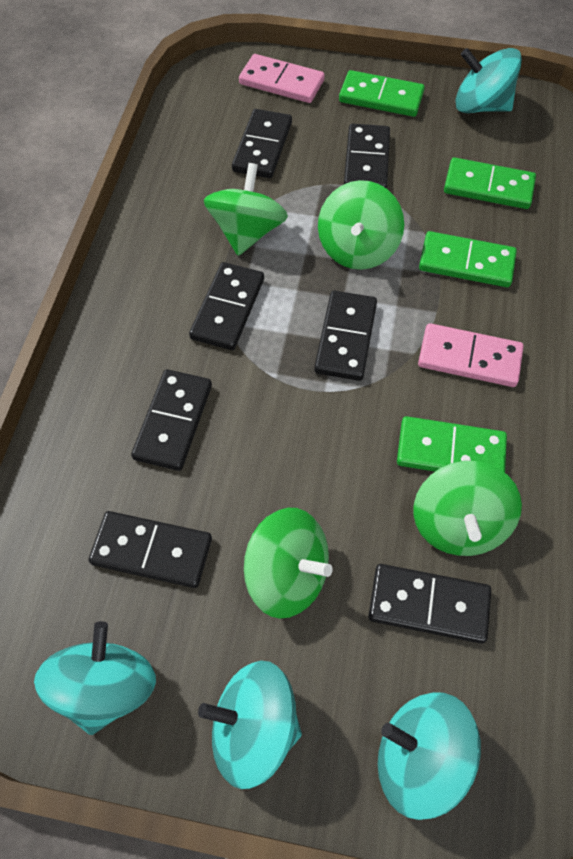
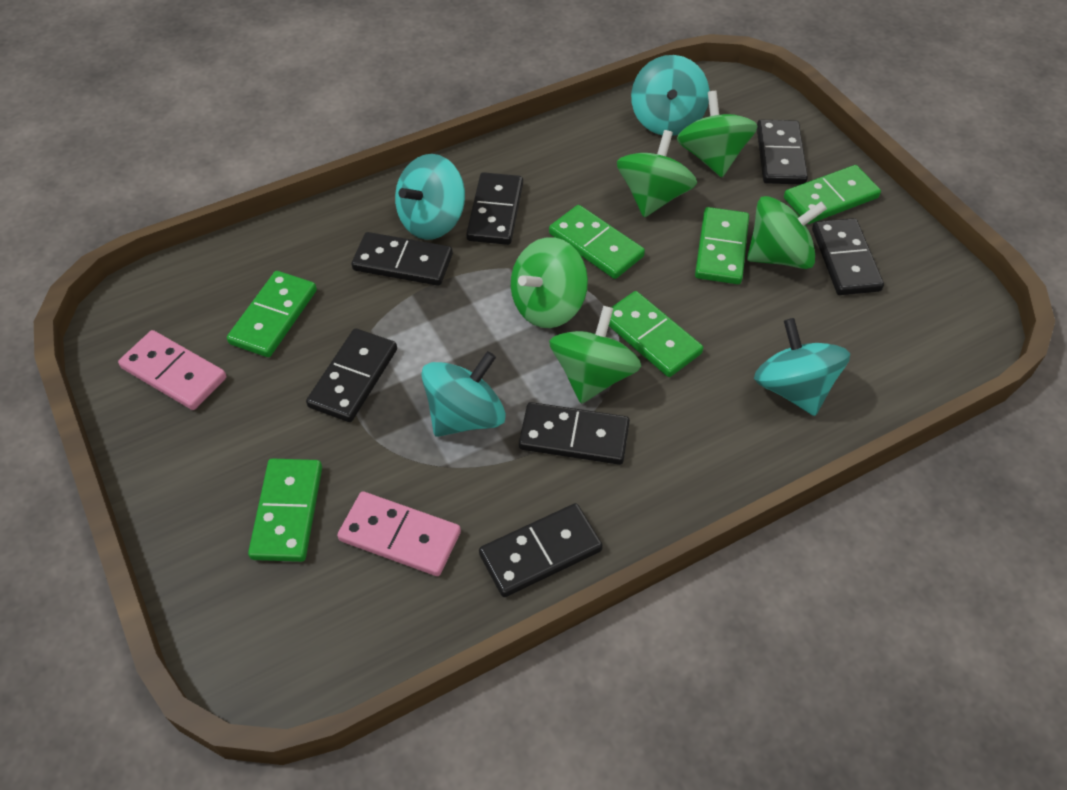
green domino: 4 -> 6
green spinning top: 4 -> 5

